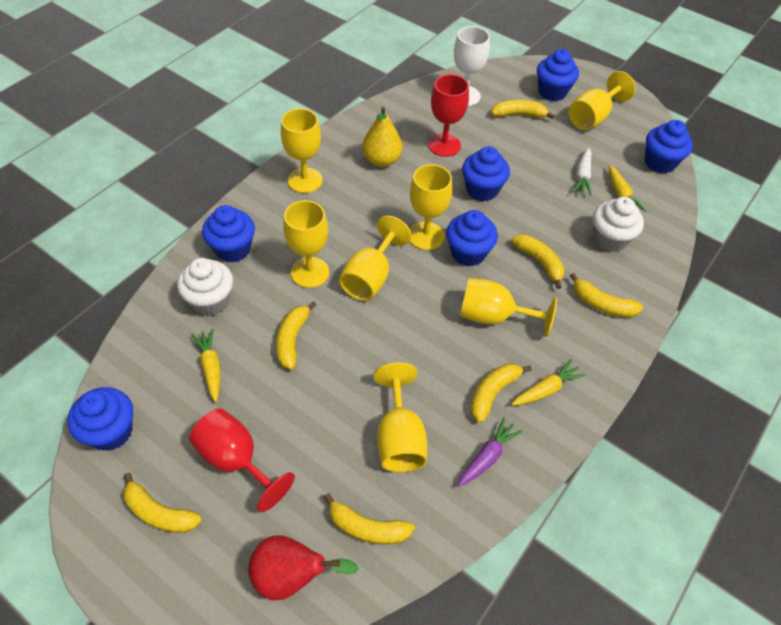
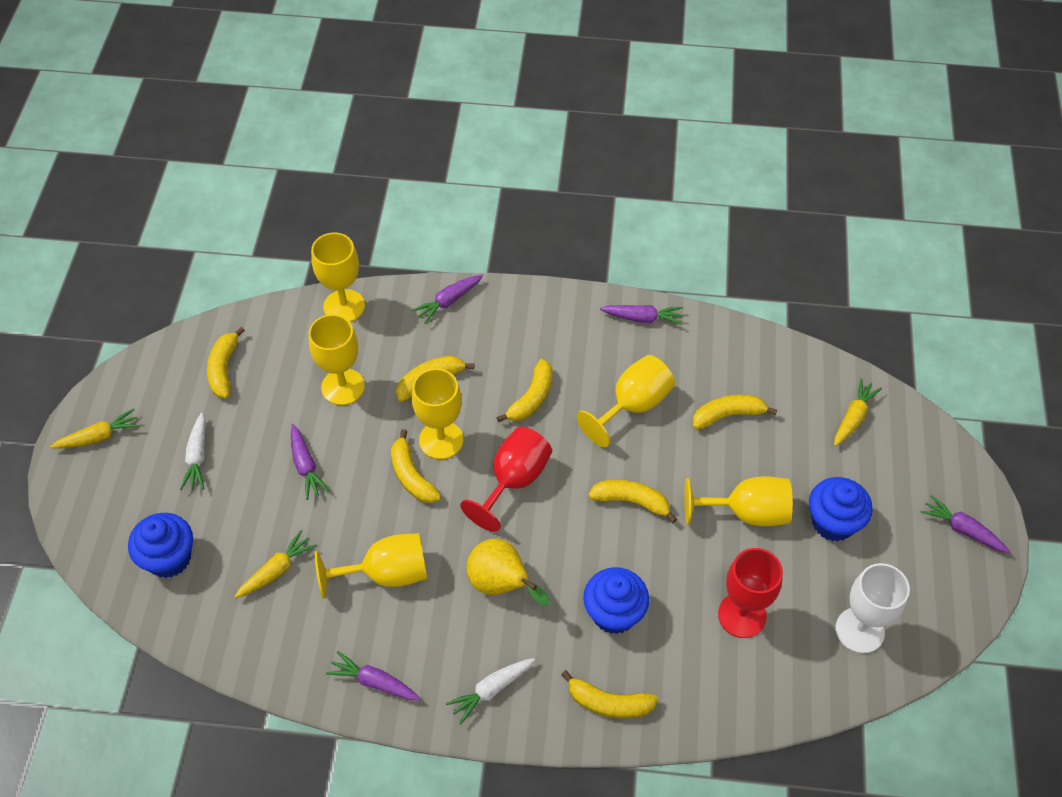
blue cupcake: 6 -> 3
purple carrot: 1 -> 5
red pear: 1 -> 0
white carrot: 1 -> 2
white cupcake: 2 -> 0
yellow goblet: 7 -> 6

